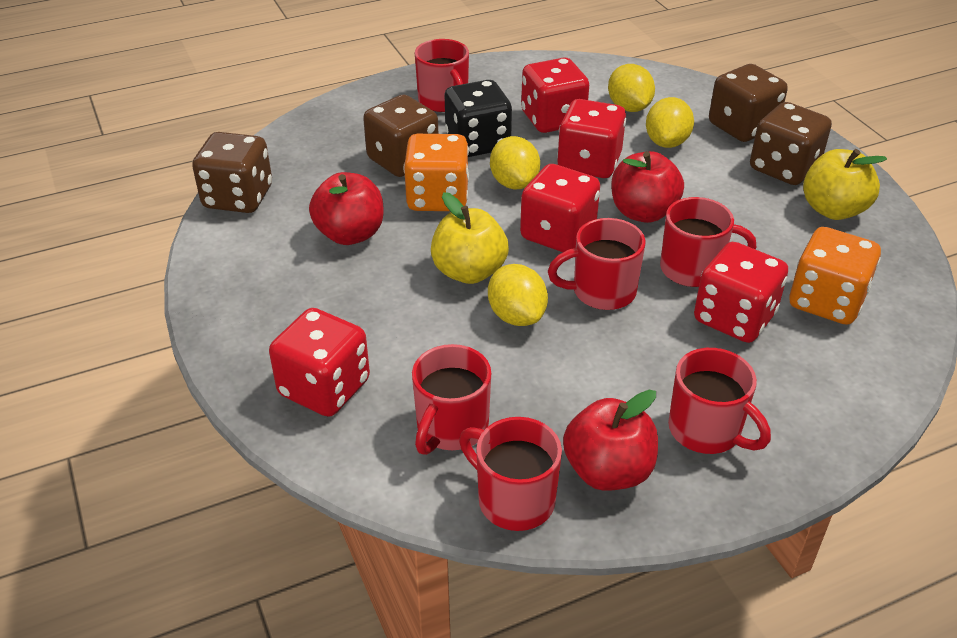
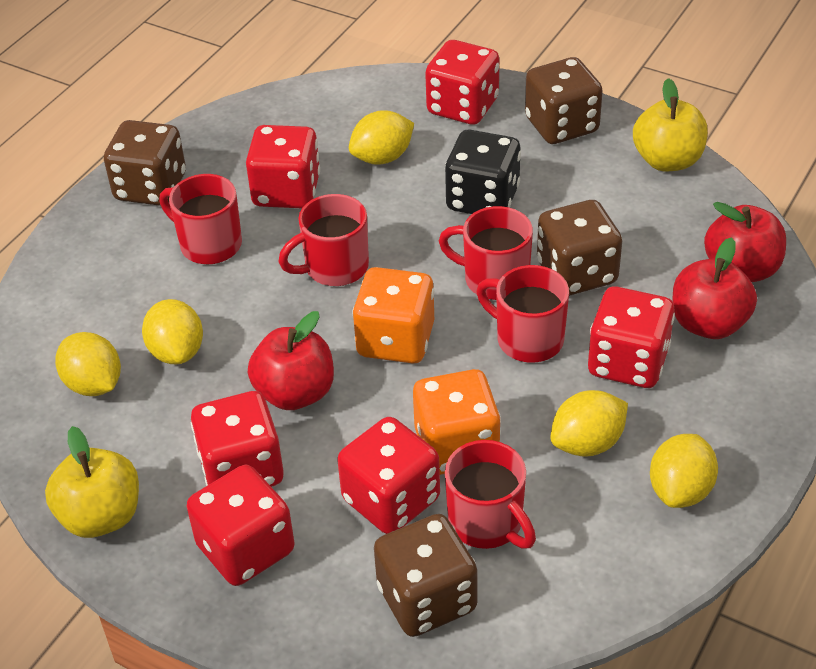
red dice: 5 -> 6
red mug: 6 -> 5
yellow lemon: 4 -> 5

